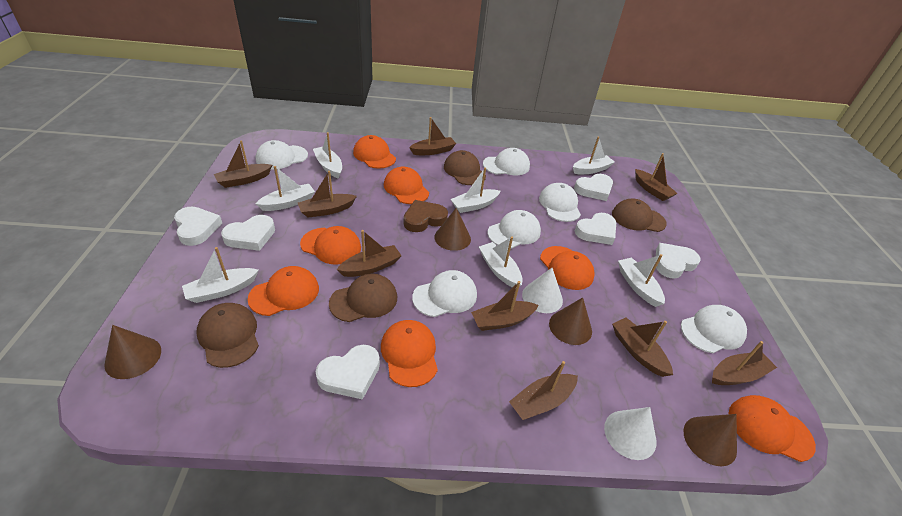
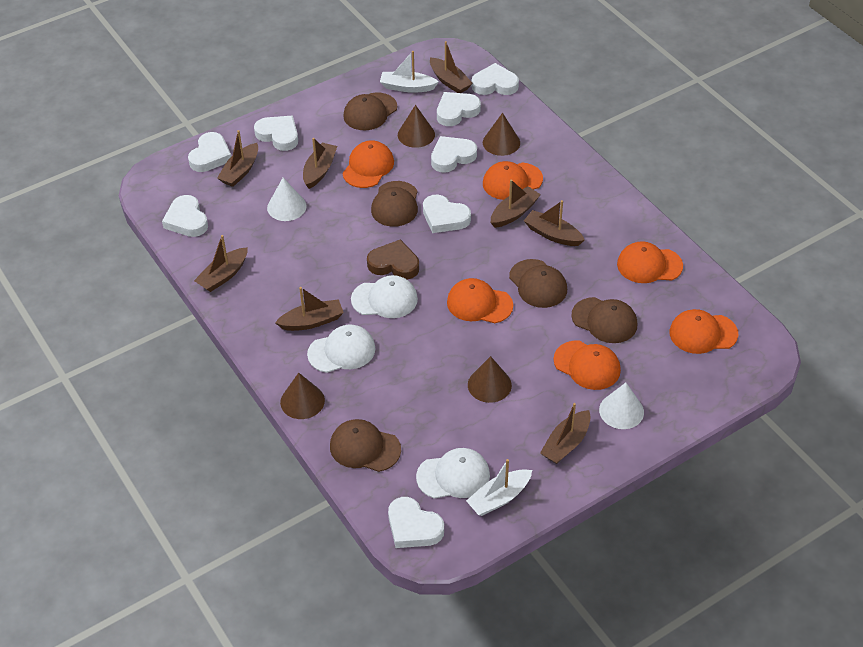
brown boat: 9 -> 8
brown cap: 4 -> 5
orange cap: 7 -> 6
white boat: 7 -> 2
white cap: 6 -> 3
white heart: 6 -> 8

